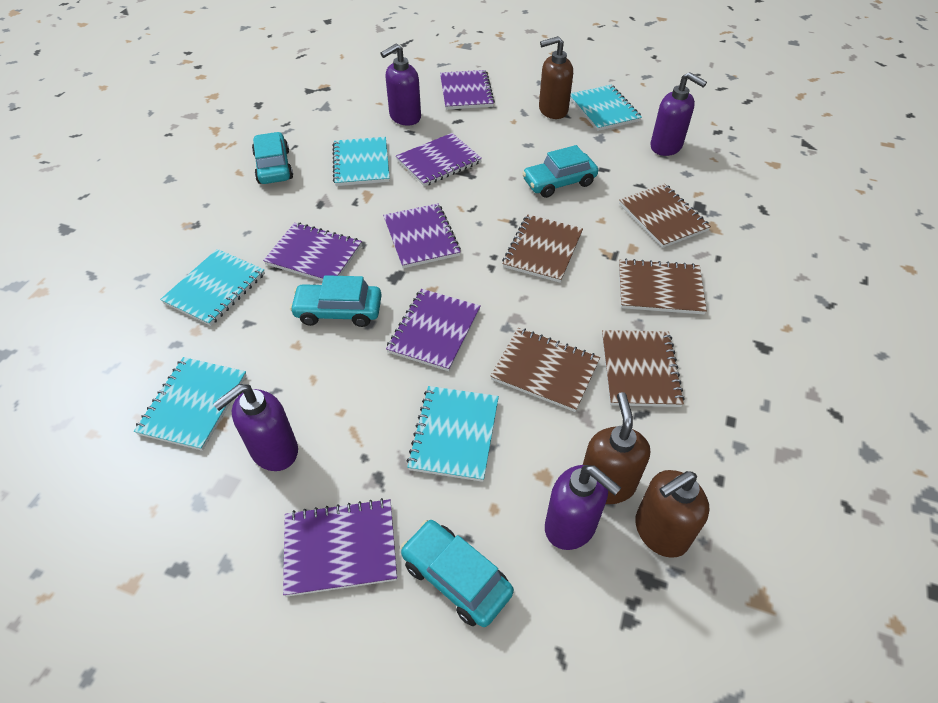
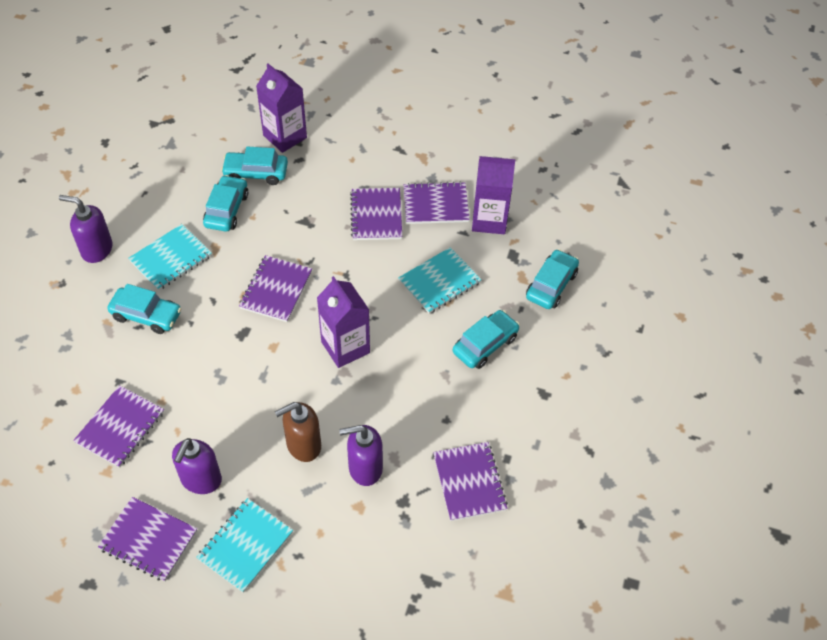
brown notebook: 5 -> 0
brown soap dispenser: 3 -> 1
purple carton: 0 -> 3
purple soap dispenser: 4 -> 3
turquoise car: 4 -> 5
turquoise notebook: 5 -> 3

